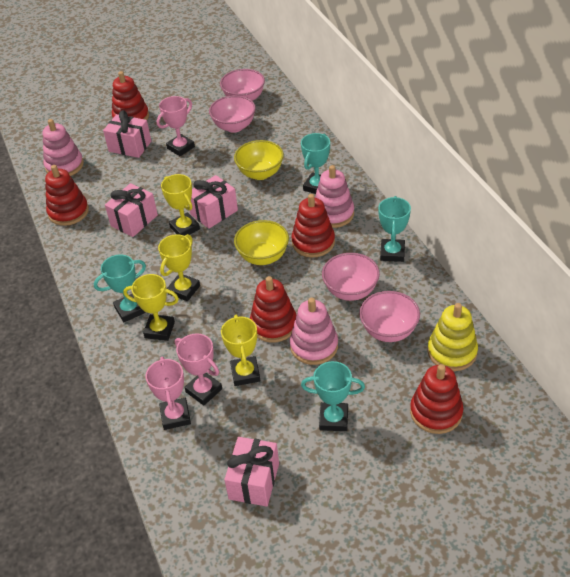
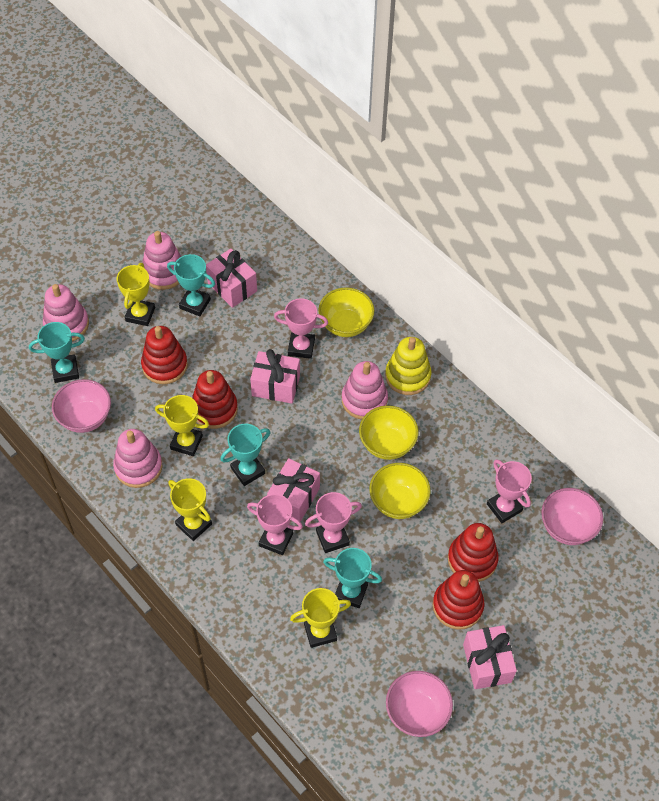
pink bowl: 4 -> 3
pink stacking toy: 3 -> 4
pink trophy: 3 -> 4
red stacking toy: 5 -> 4
yellow bowl: 2 -> 3

